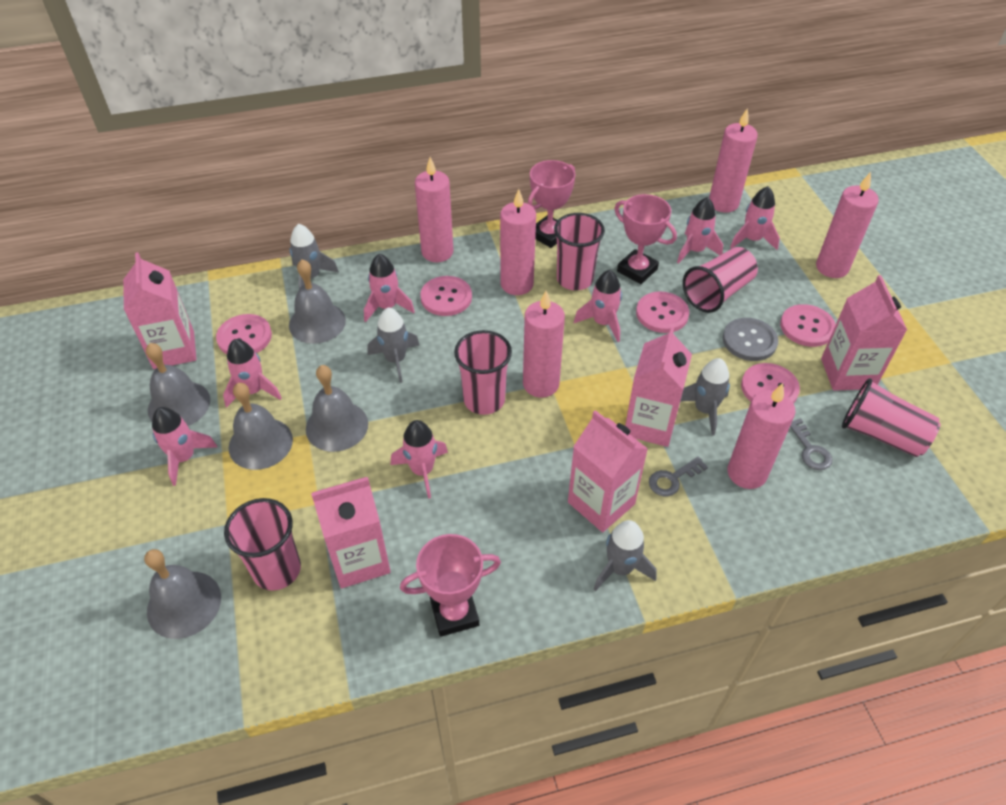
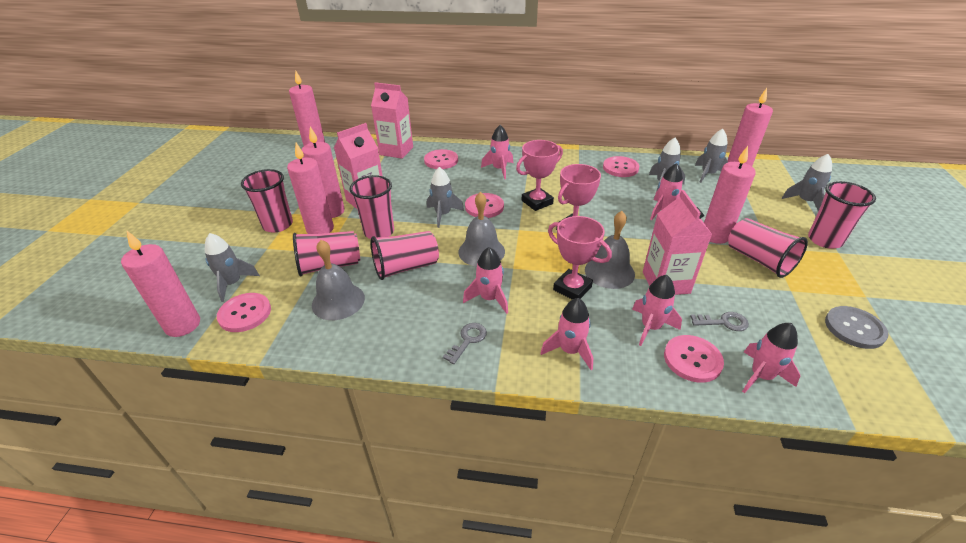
grey bell: 5 -> 3
grey rocket: 4 -> 5
pink carton: 5 -> 3
pink cup: 5 -> 6
pink rocket: 7 -> 6

